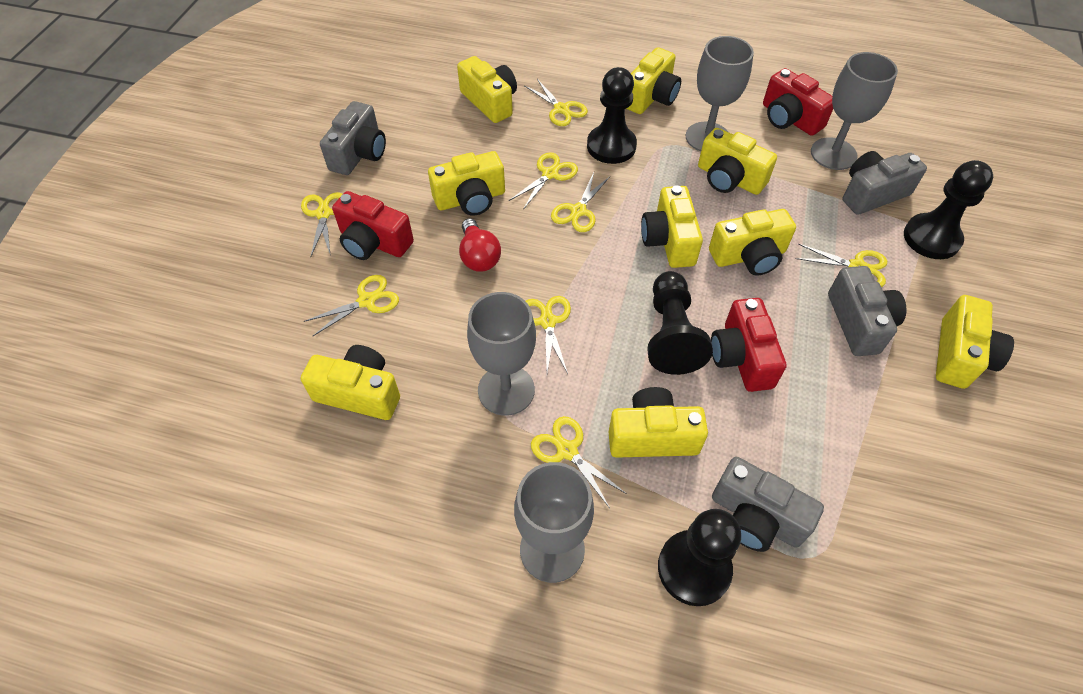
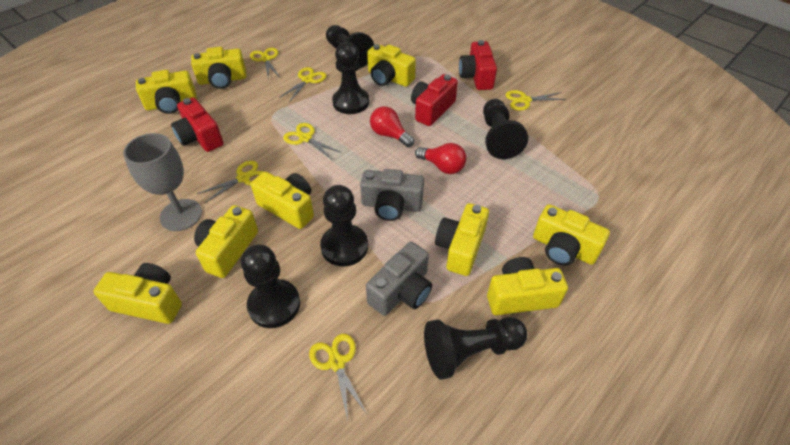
black pawn: 4 -> 6
grey camera: 4 -> 2
grey goblet: 4 -> 1
red light bulb: 1 -> 2
yellow scissors: 8 -> 6

